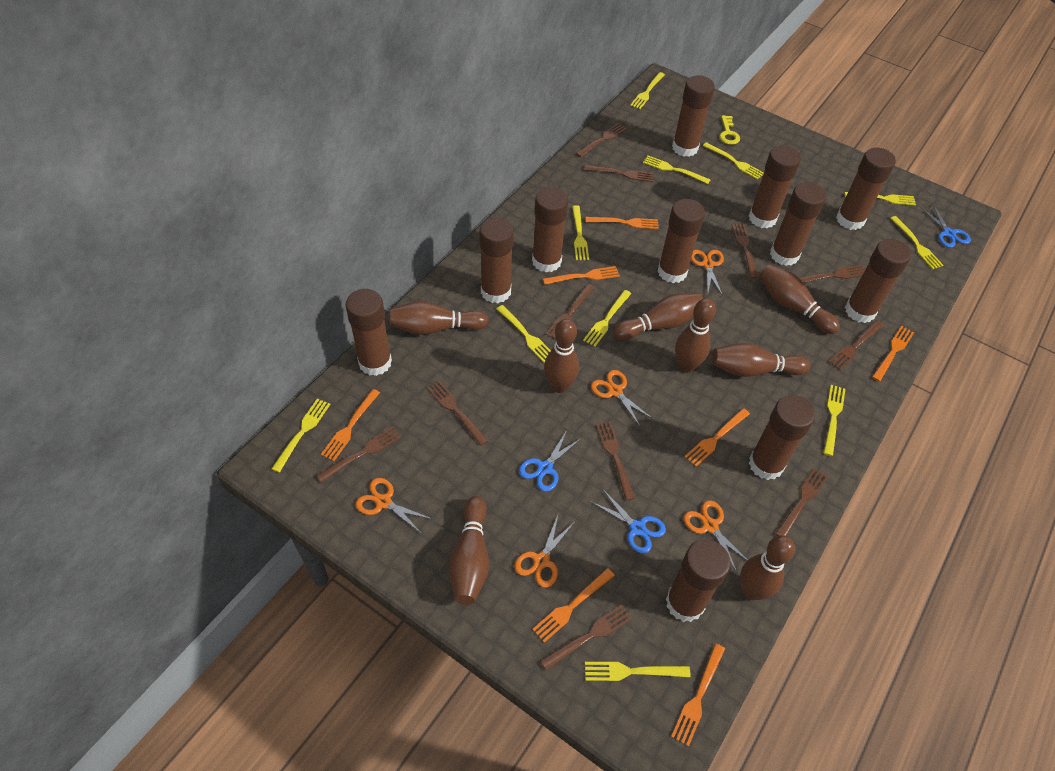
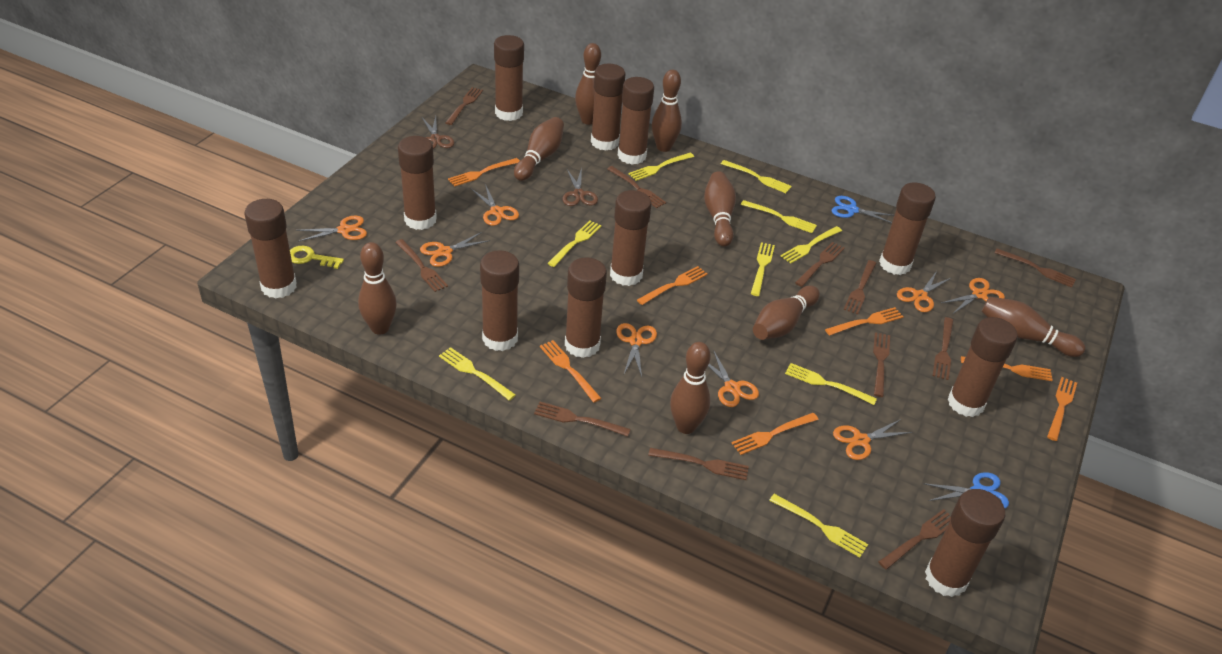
blue scissors: 3 -> 2
brown scissors: 0 -> 2
orange scissors: 5 -> 8
yellow fork: 11 -> 9

